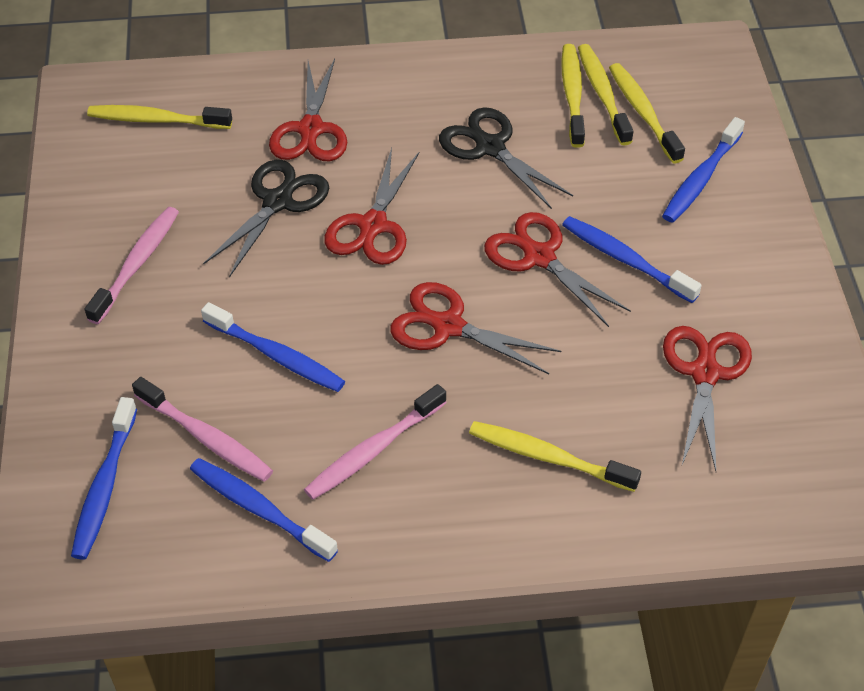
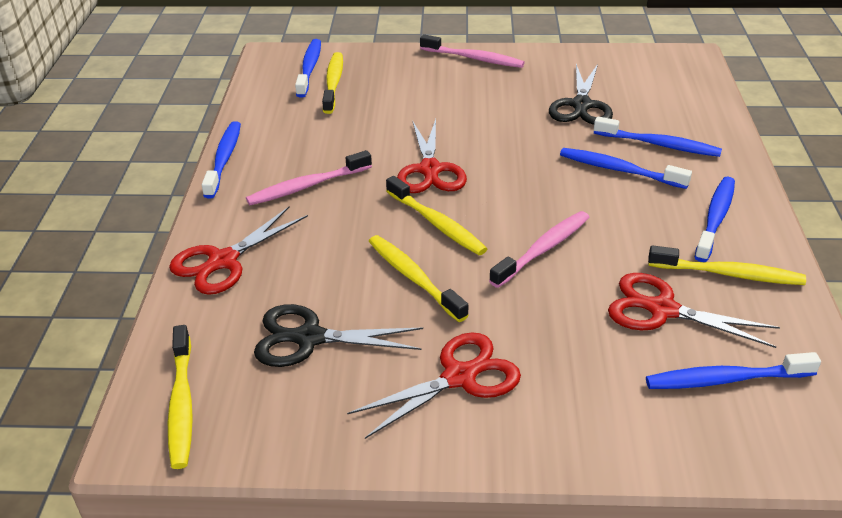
blue toothbrush: 5 -> 6
red scissors: 5 -> 4

